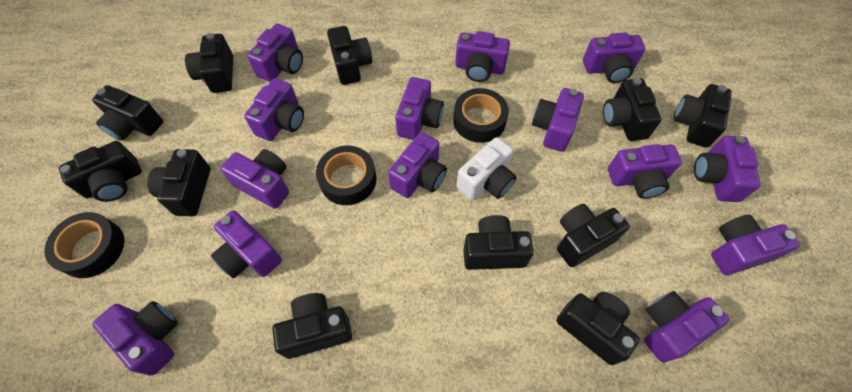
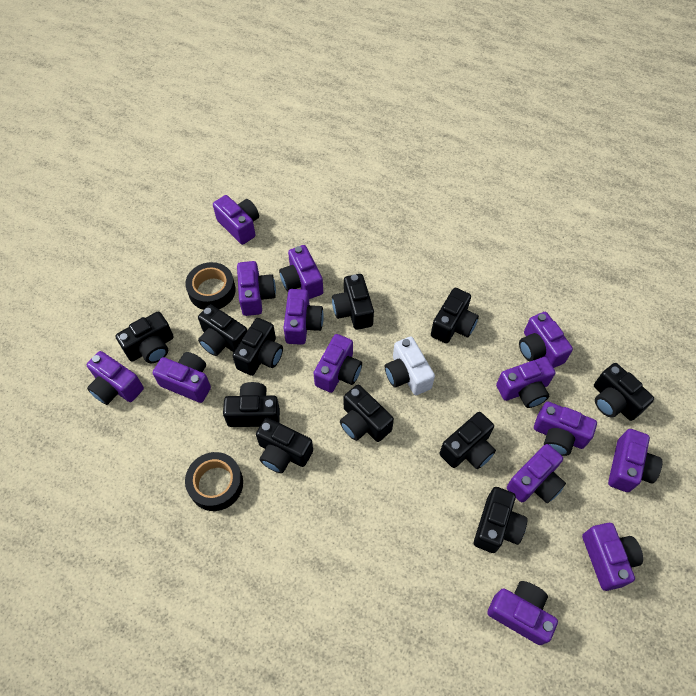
black tape: 3 -> 2

